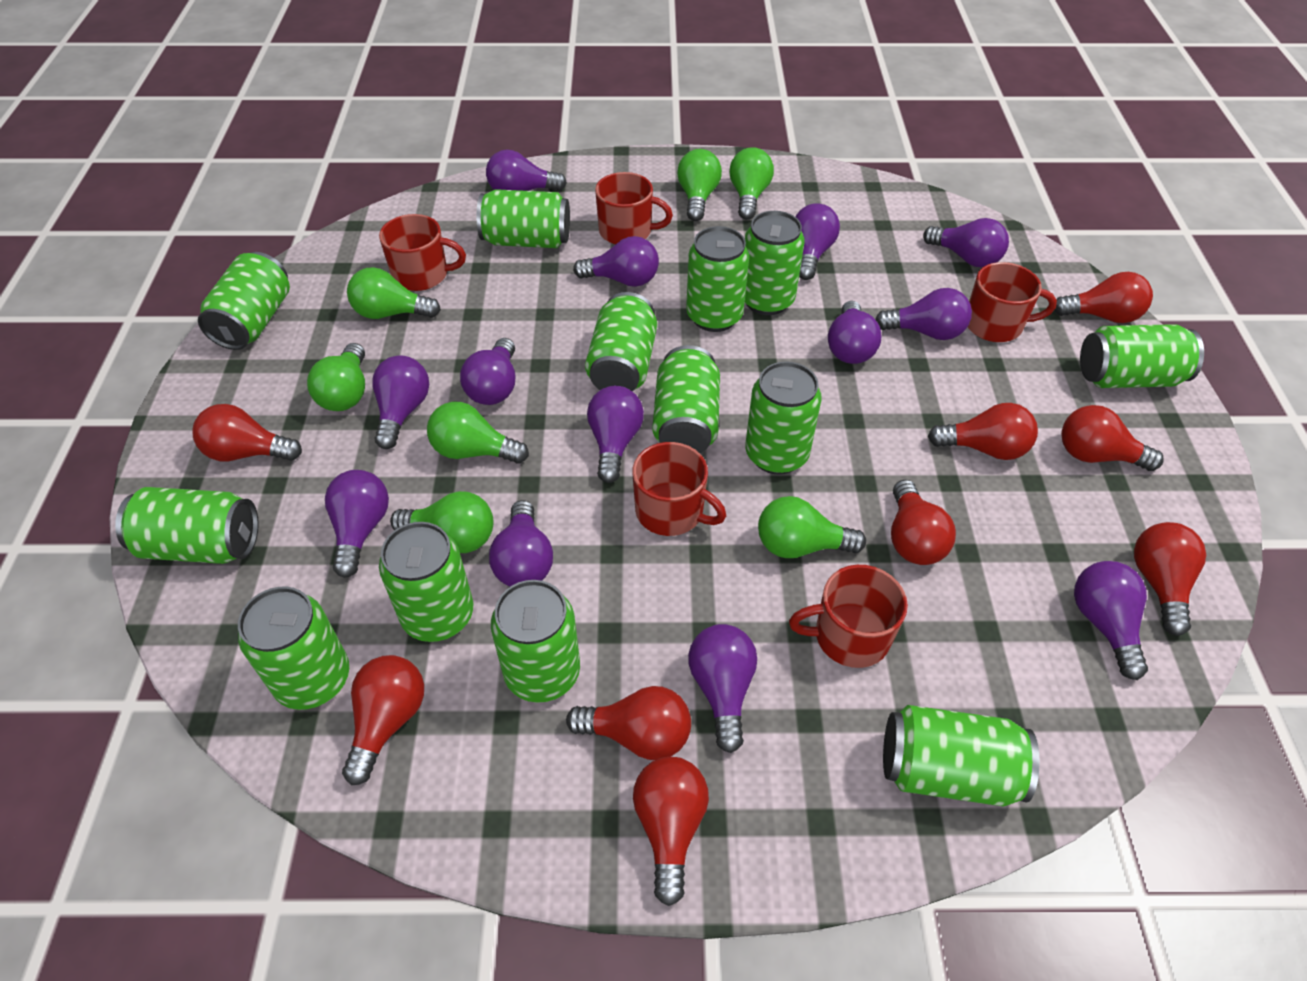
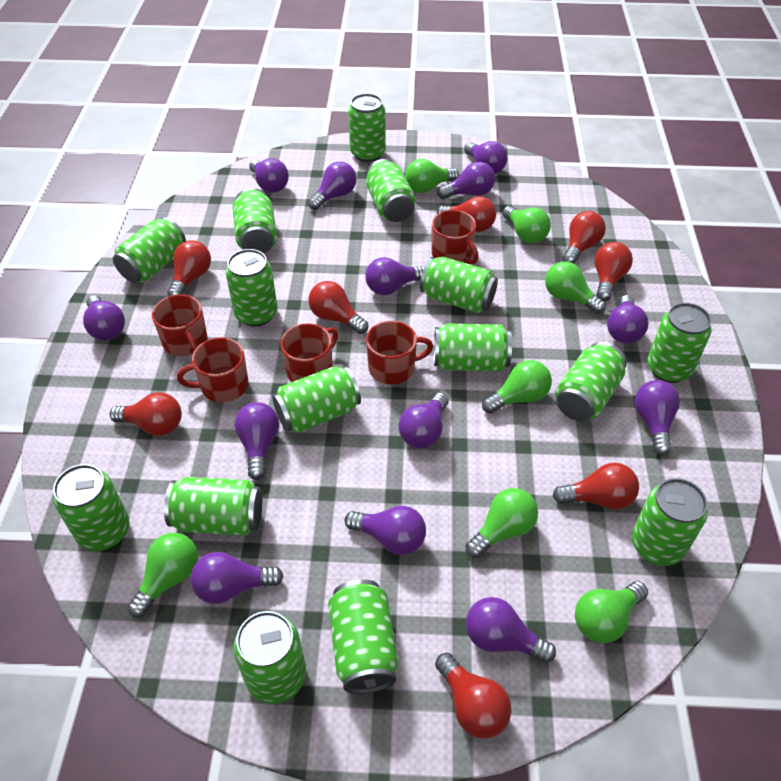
green can: 13 -> 15
red light bulb: 9 -> 8

